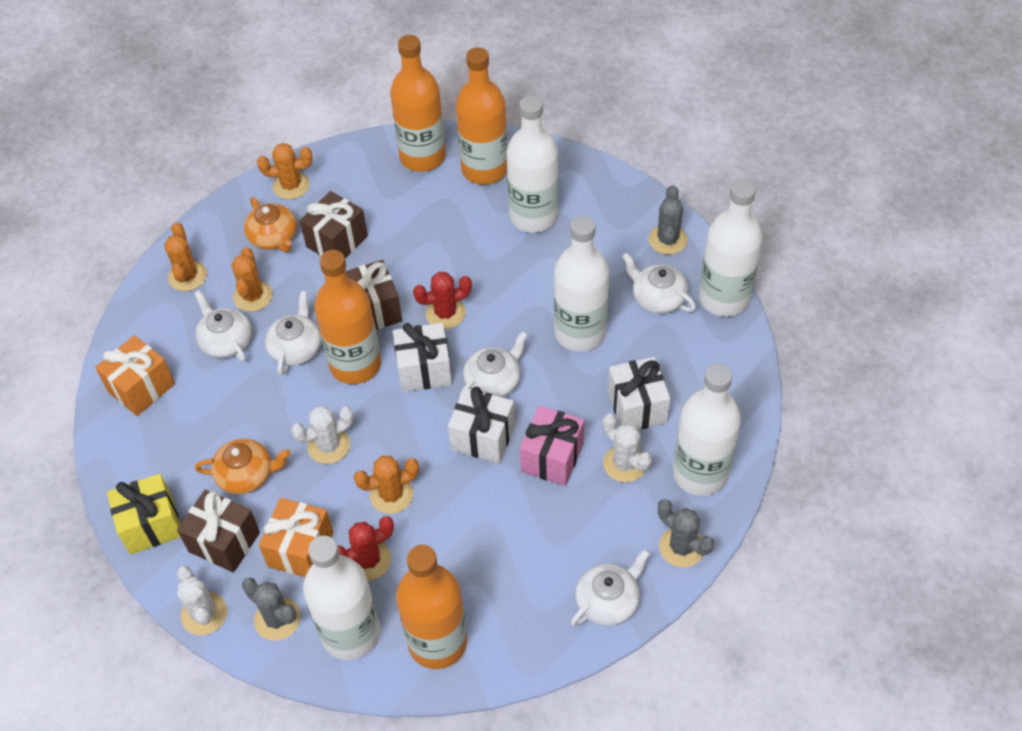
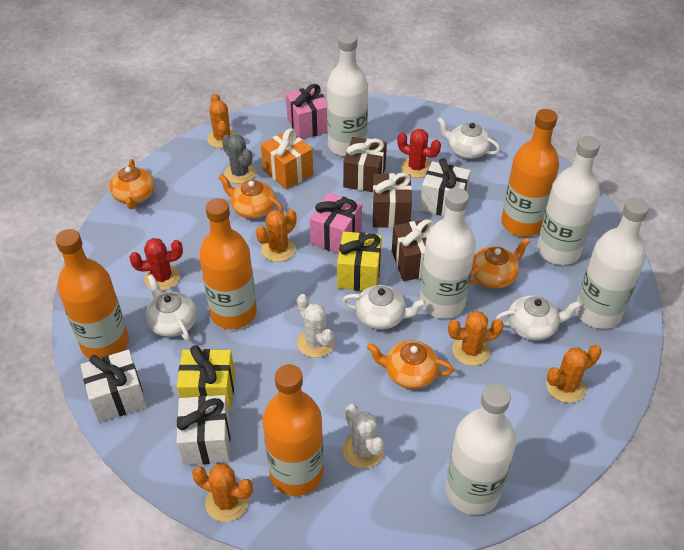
grey cactus: 3 -> 1
orange cactus: 4 -> 5
orange gift: 2 -> 1
orange teapot: 2 -> 4
pink gift: 1 -> 2
white cactus: 3 -> 2
white teapot: 5 -> 4
yellow gift: 1 -> 2

